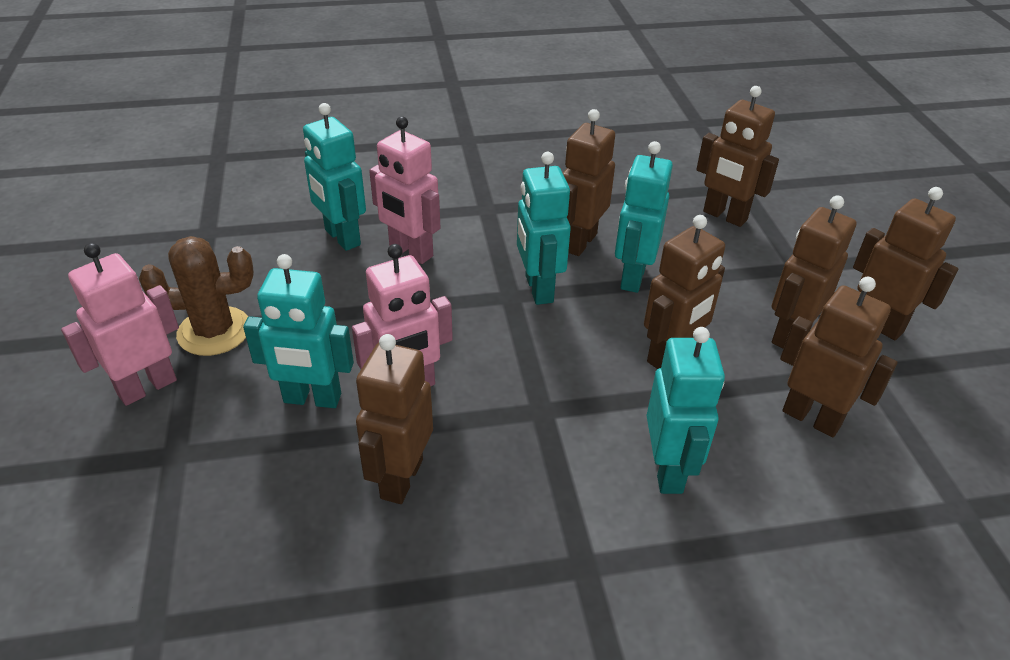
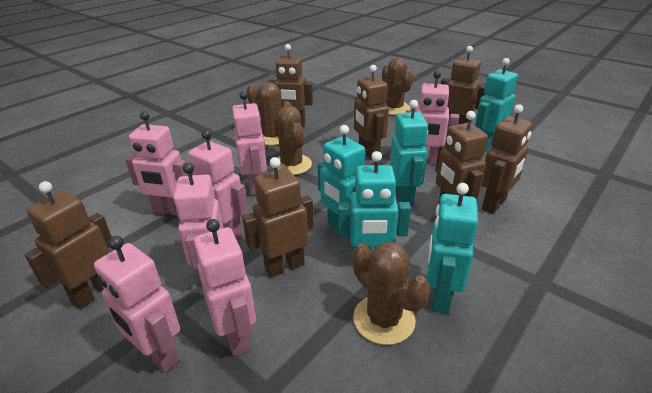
brown cactus: 1 -> 4
pink robot: 3 -> 7

